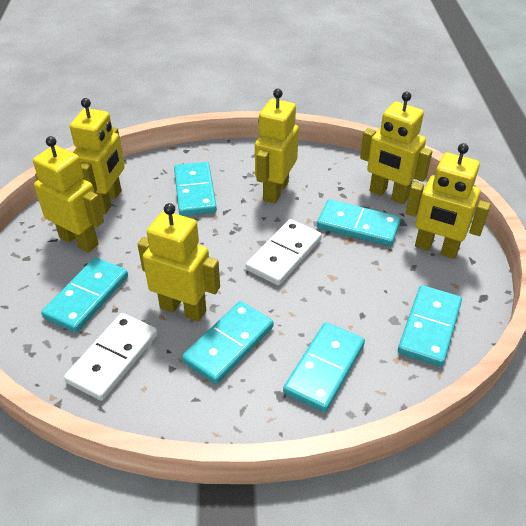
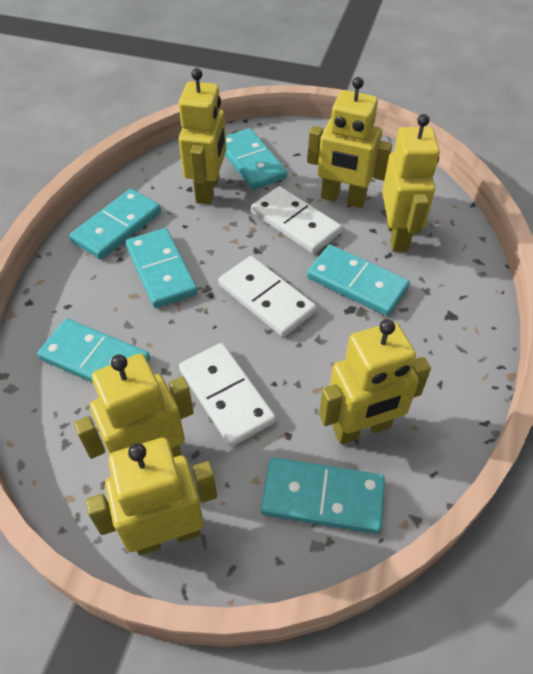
white domino: 2 -> 3

